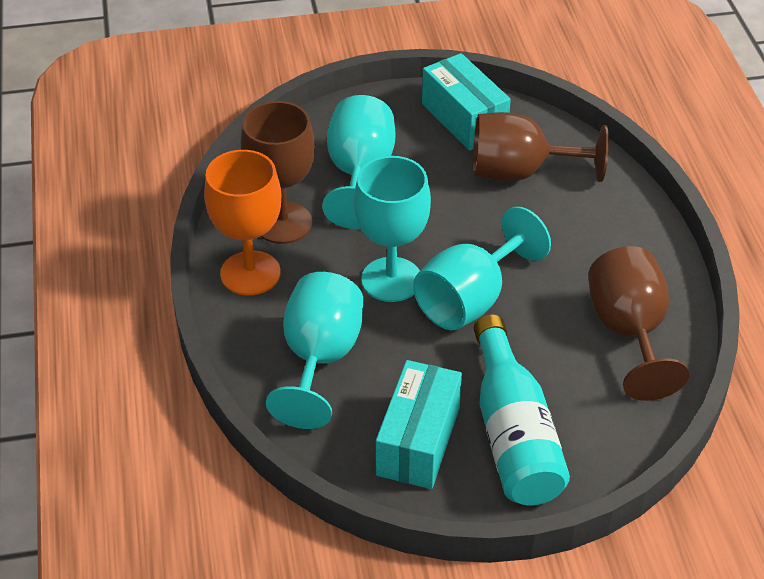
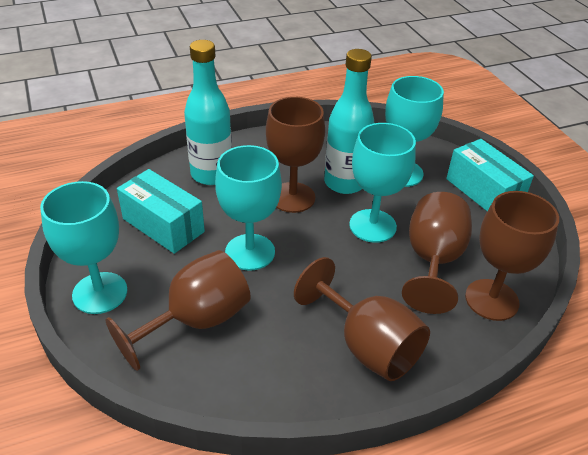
brown goblet: 3 -> 5
orange goblet: 1 -> 0
turquoise bottle: 1 -> 2

